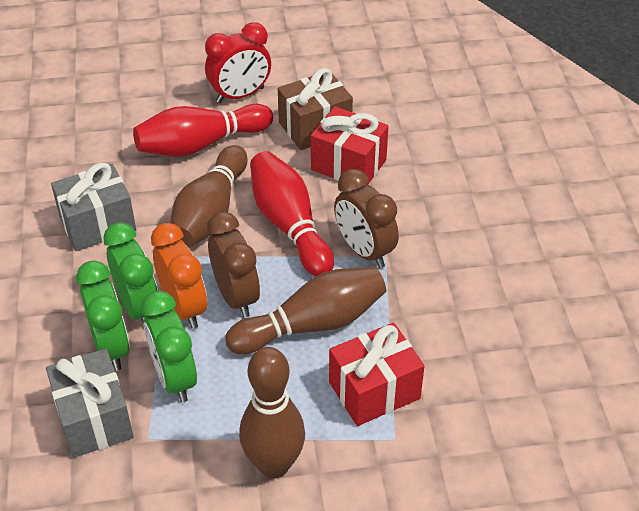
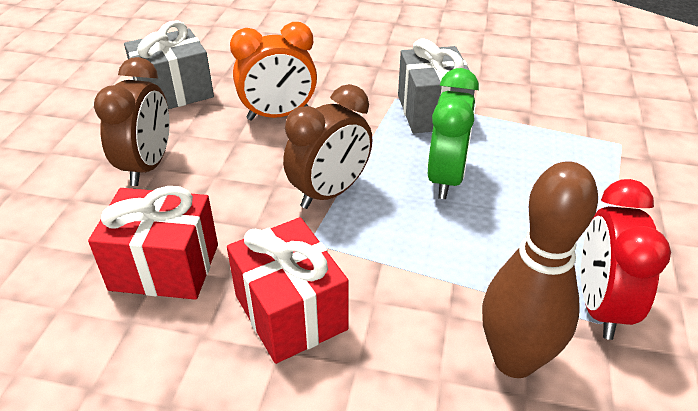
brown bowling pin: 3 -> 1
brown gift: 1 -> 0
green clock: 3 -> 1
red bowling pin: 2 -> 0

